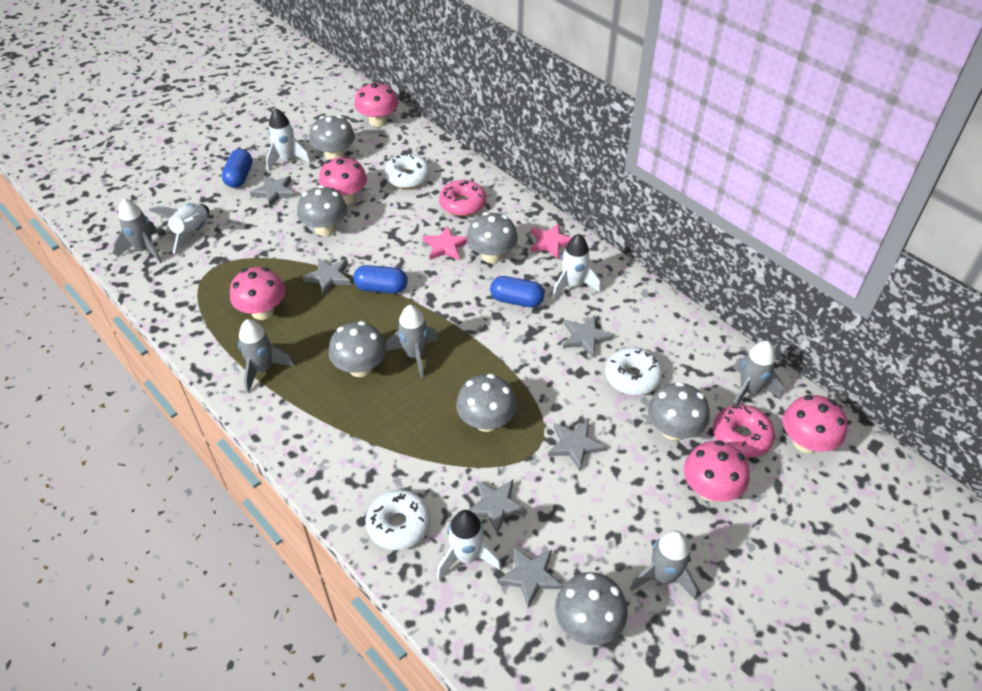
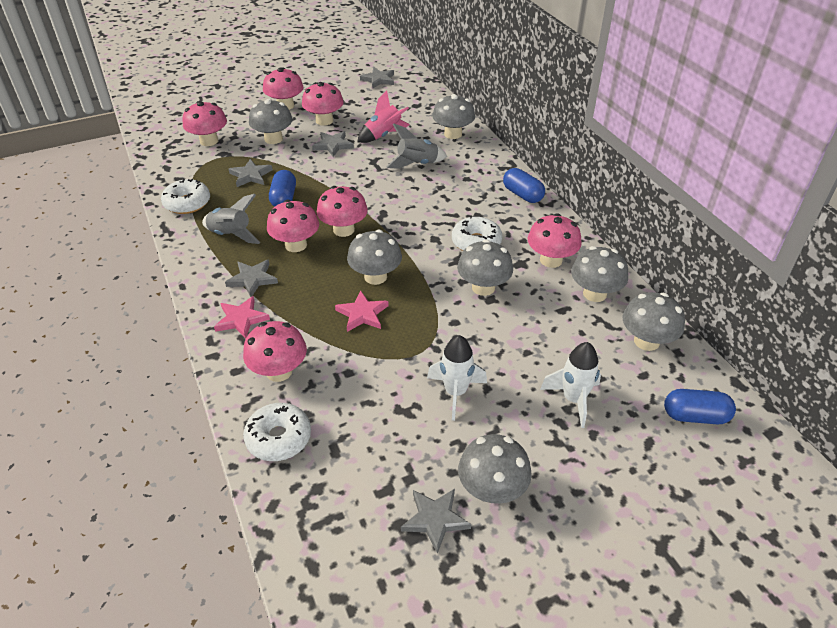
grey rocket: 5 -> 2
grey star: 6 -> 5
pink donut: 2 -> 0
pink mushroom: 5 -> 7
pink rocket: 0 -> 1
white rocket: 4 -> 2

